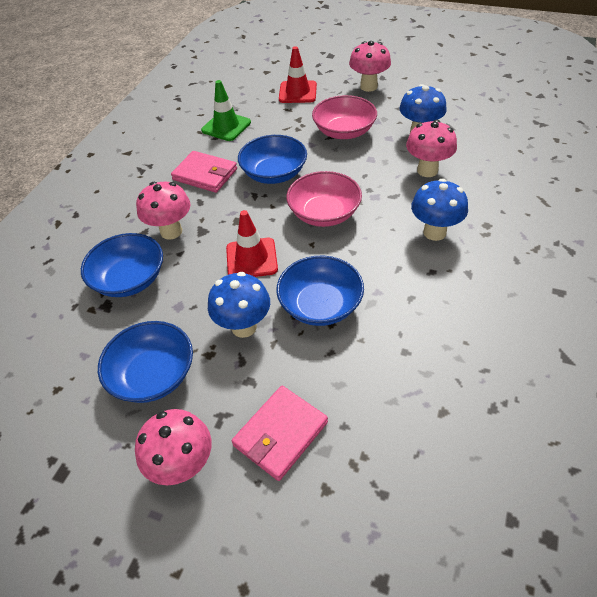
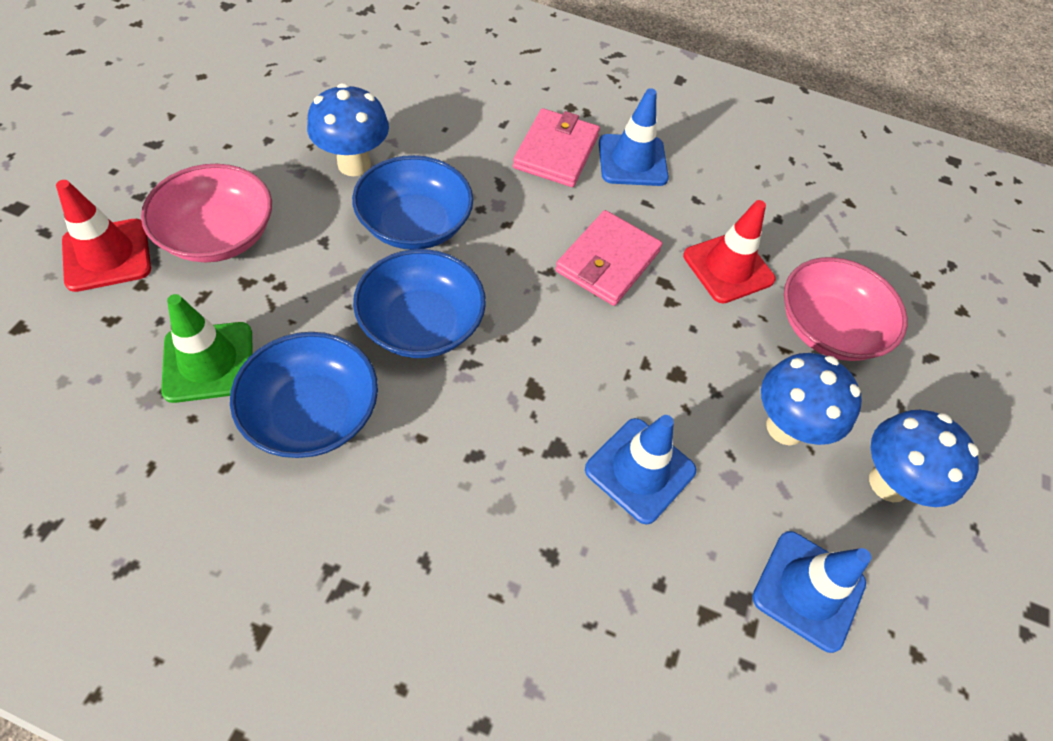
blue bowl: 4 -> 3
blue traffic cone: 0 -> 3
pink mushroom: 4 -> 0

